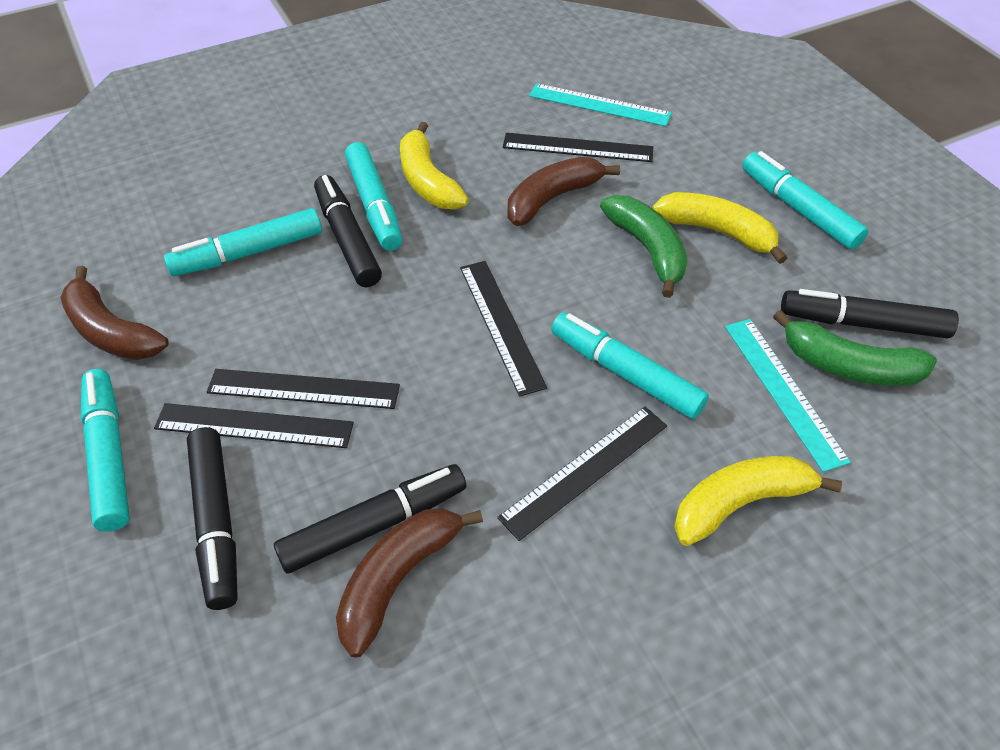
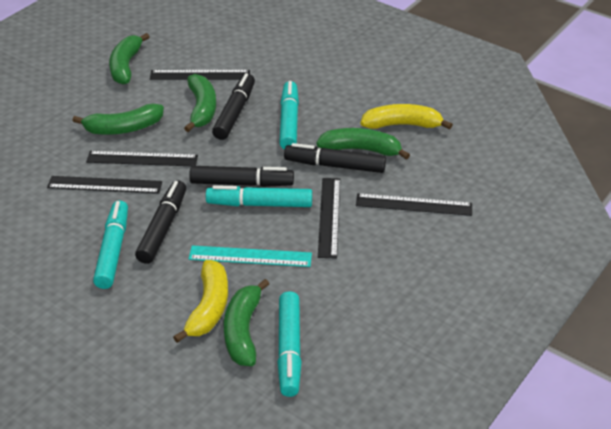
brown banana: 3 -> 0
green banana: 2 -> 5
turquoise marker: 5 -> 4
turquoise ruler: 2 -> 1
yellow banana: 3 -> 2

